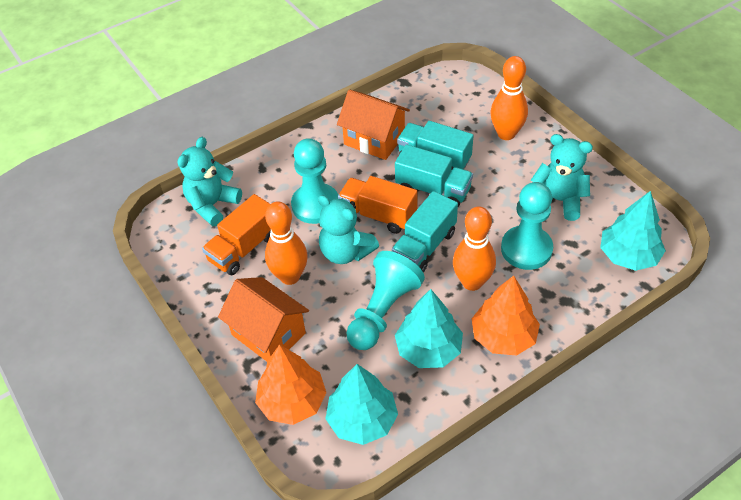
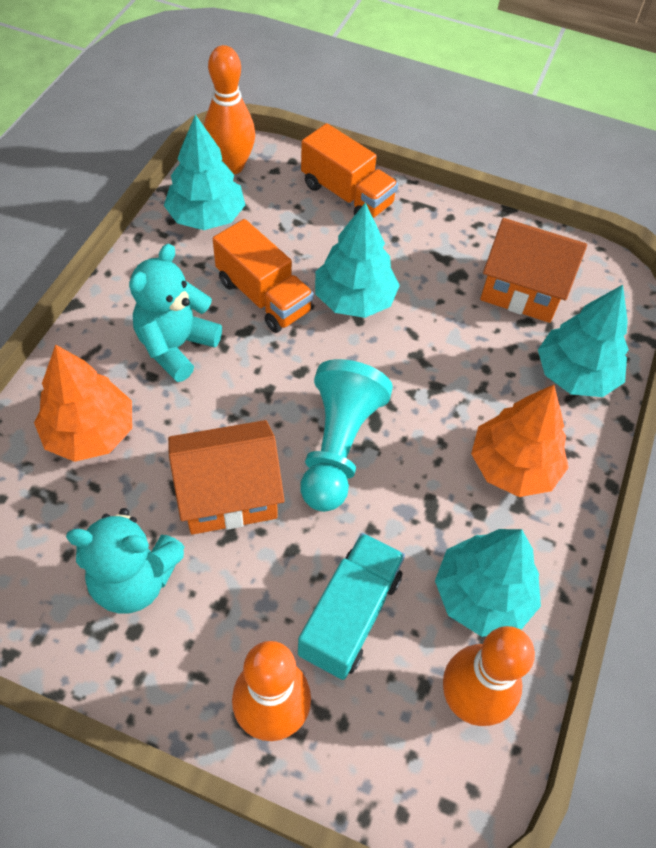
turquoise pawn: 3 -> 1
turquoise teddy bear: 3 -> 2
turquoise tree: 3 -> 4
turquoise truck: 3 -> 1

